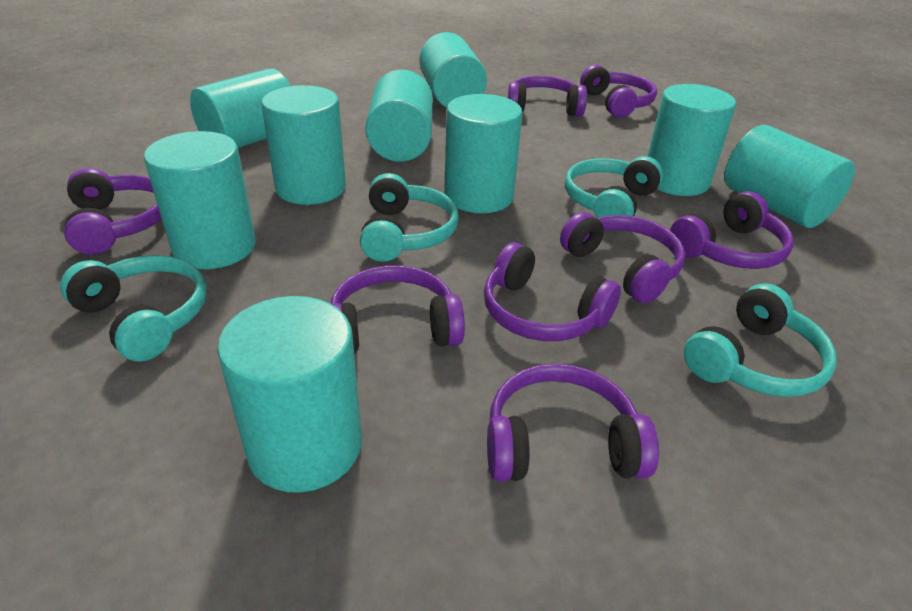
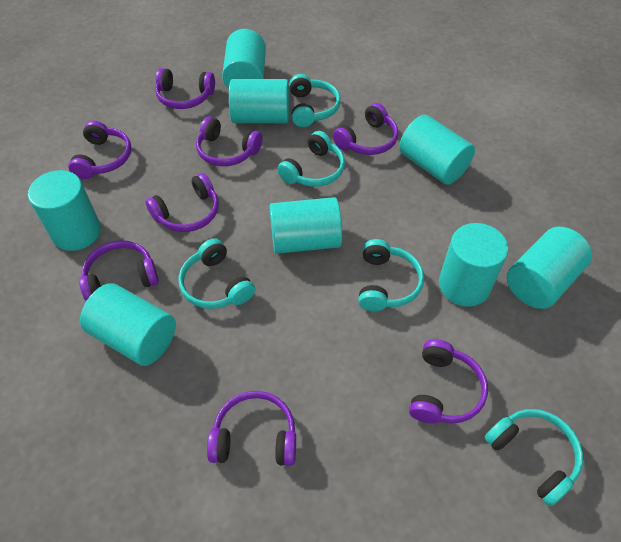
turquoise cylinder: 9 -> 8
turquoise headphones: 4 -> 5

